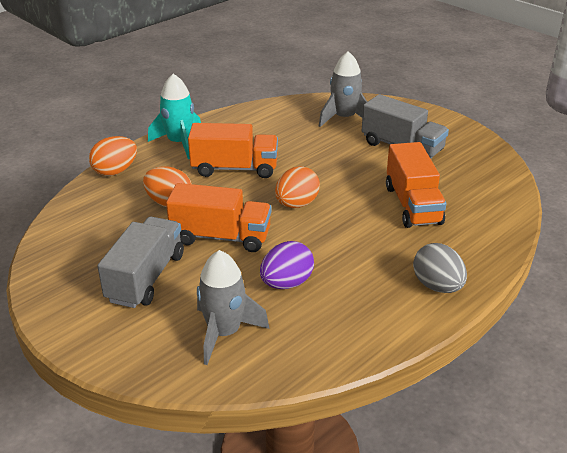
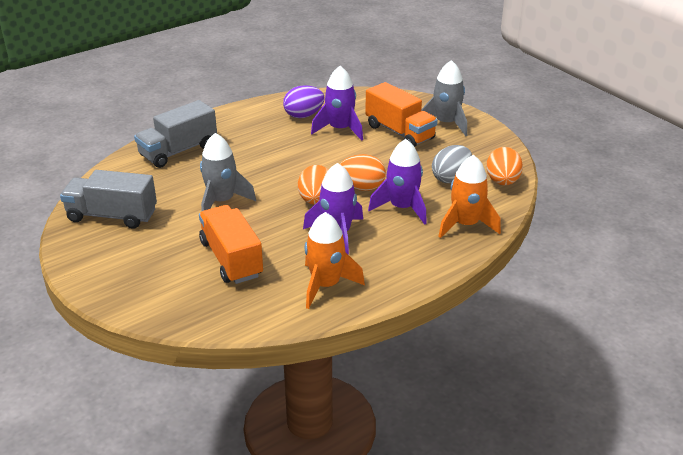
orange rocket: 0 -> 2
orange truck: 3 -> 2
purple rocket: 0 -> 3
turquoise rocket: 1 -> 0

